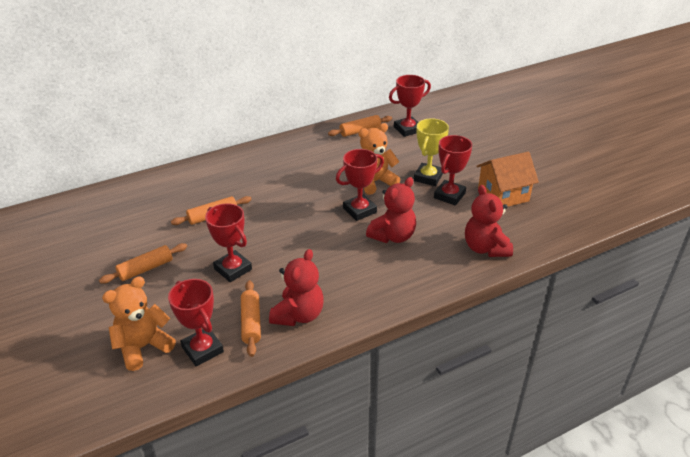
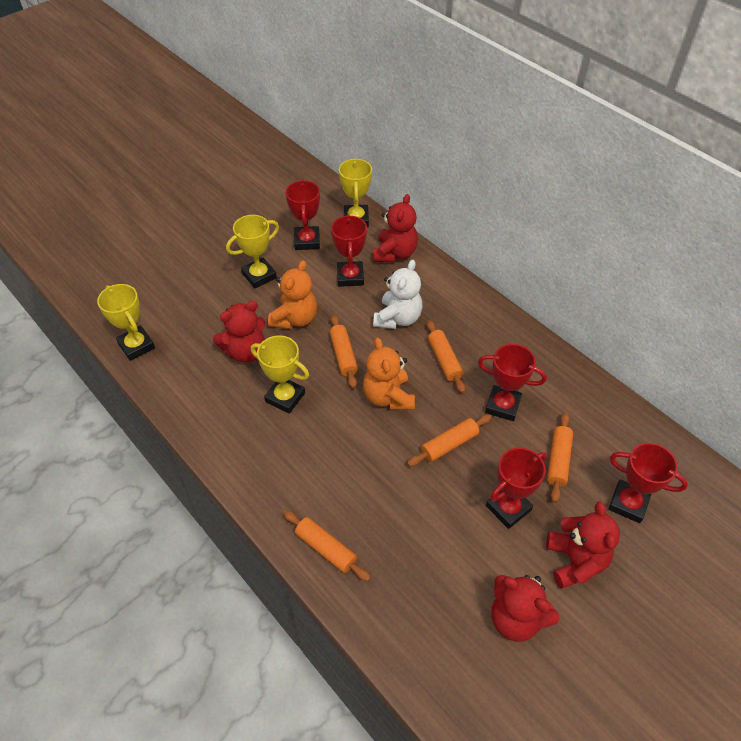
orange house: 1 -> 0
orange rolling pin: 4 -> 5
red teddy bear: 3 -> 4
white teddy bear: 0 -> 1
yellow trophy: 1 -> 4

